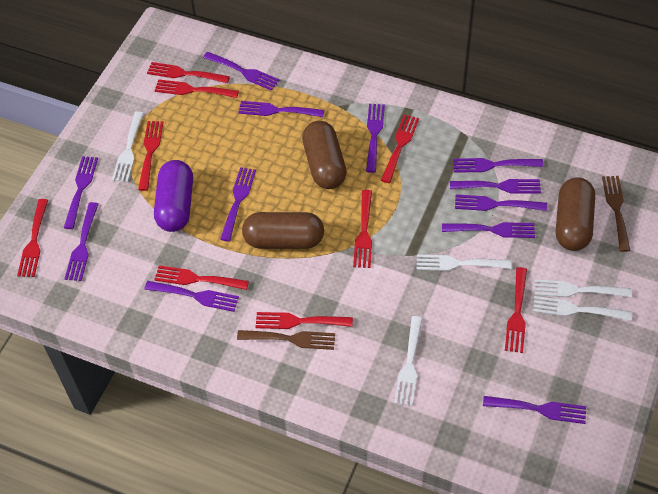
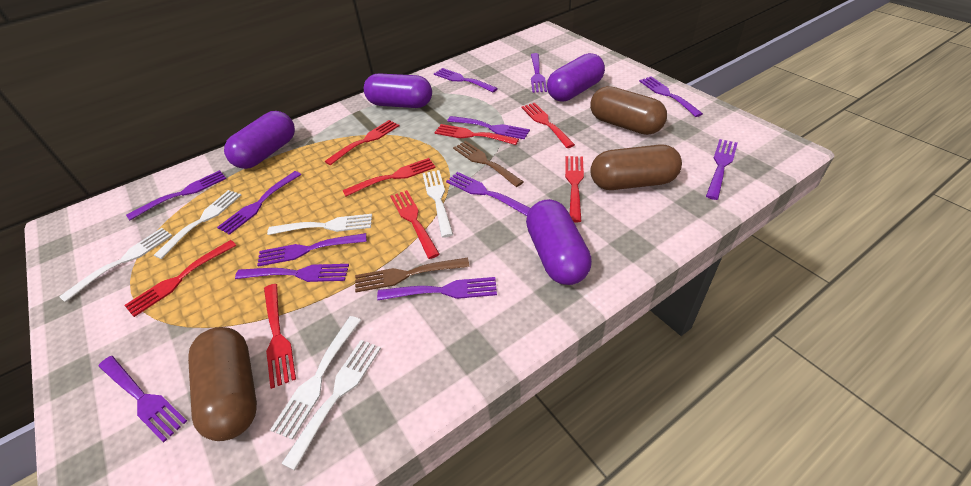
purple capsule: 1 -> 4
red fork: 9 -> 8
white fork: 5 -> 6

